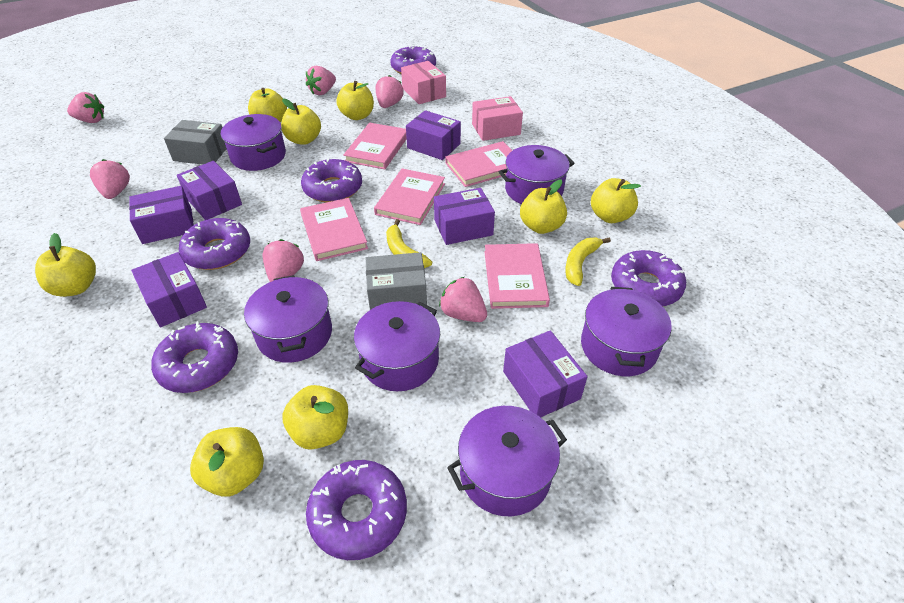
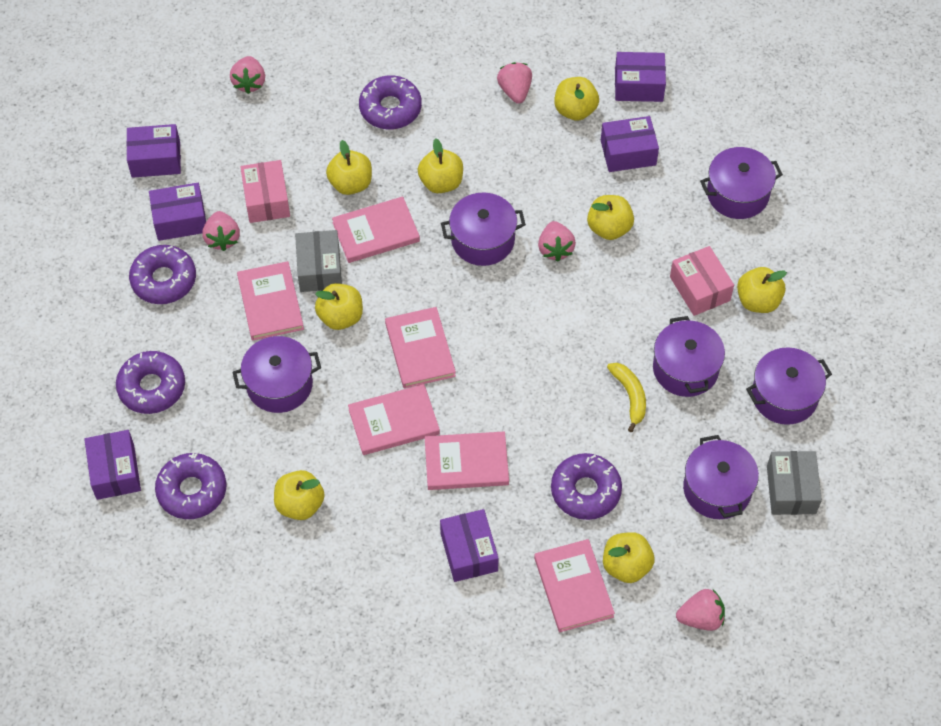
pink book: 5 -> 6
pink strawberry: 6 -> 5
purple donut: 6 -> 5
yellow banana: 2 -> 1

